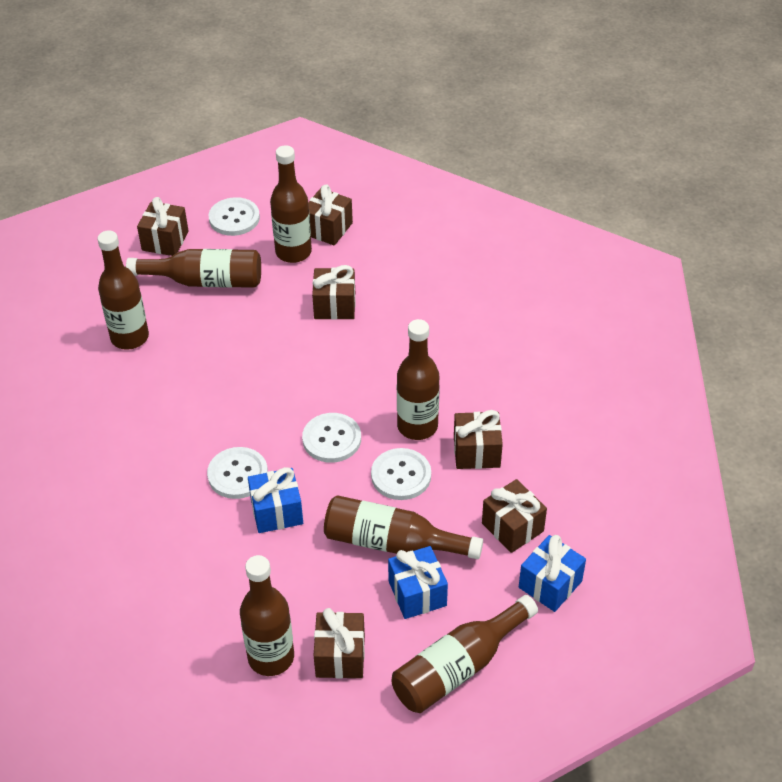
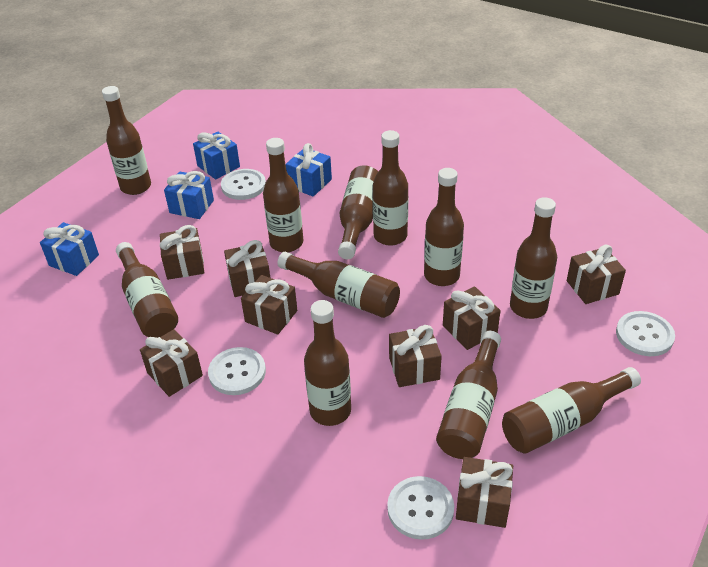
blue gift: 3 -> 4
brown bottle: 7 -> 11
brown gift: 6 -> 8

